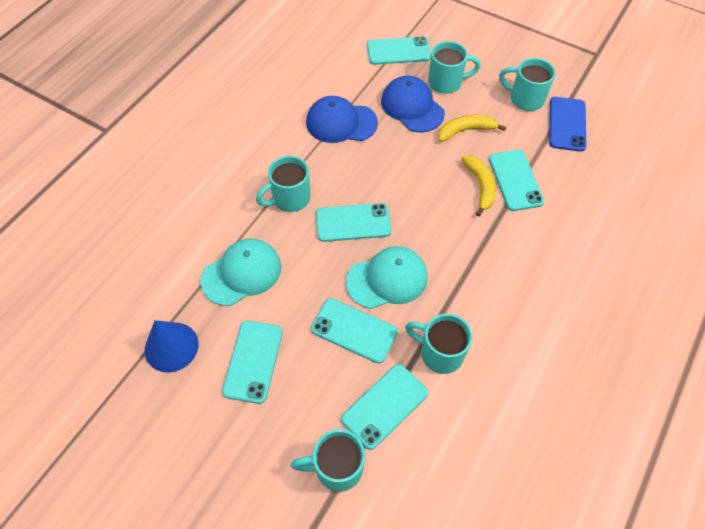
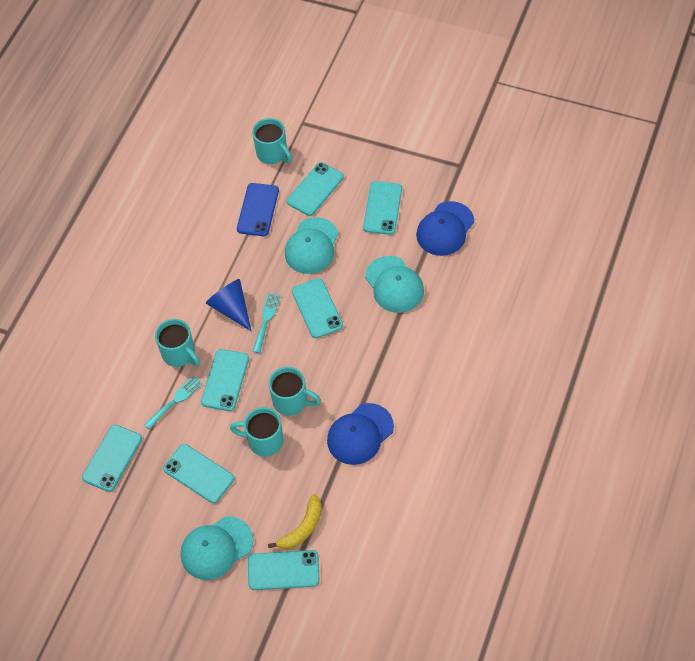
turquoise cap: 2 -> 3
turquoise fork: 0 -> 2
turquoise mug: 5 -> 4
turquoise phone: 6 -> 7
yellow banana: 2 -> 1

